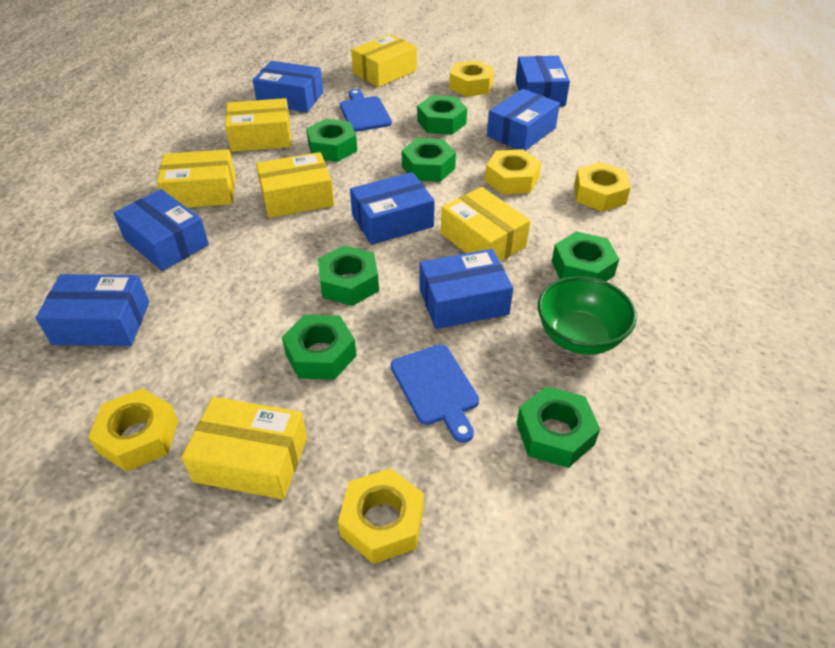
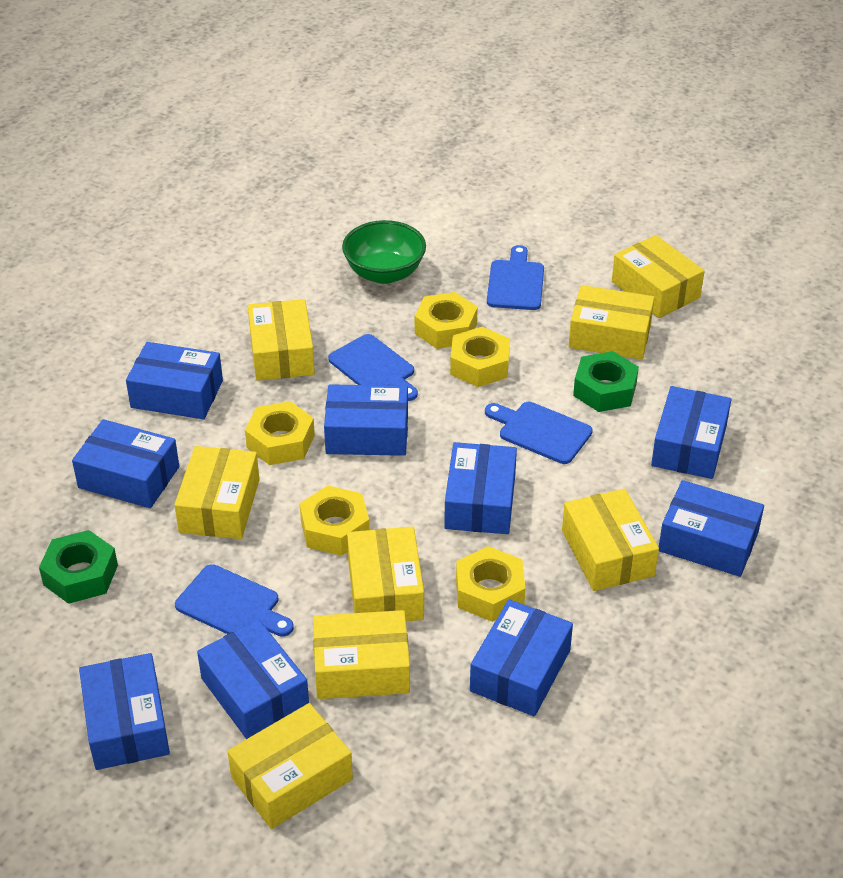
blue box: 7 -> 9
blue cutting board: 2 -> 4
green nut: 7 -> 2
yellow box: 6 -> 8

